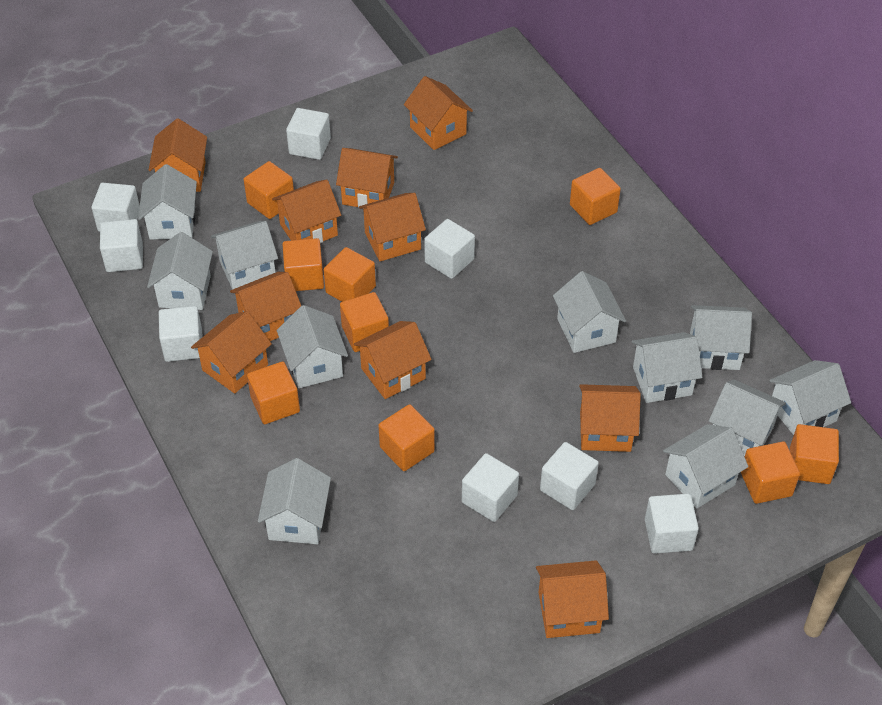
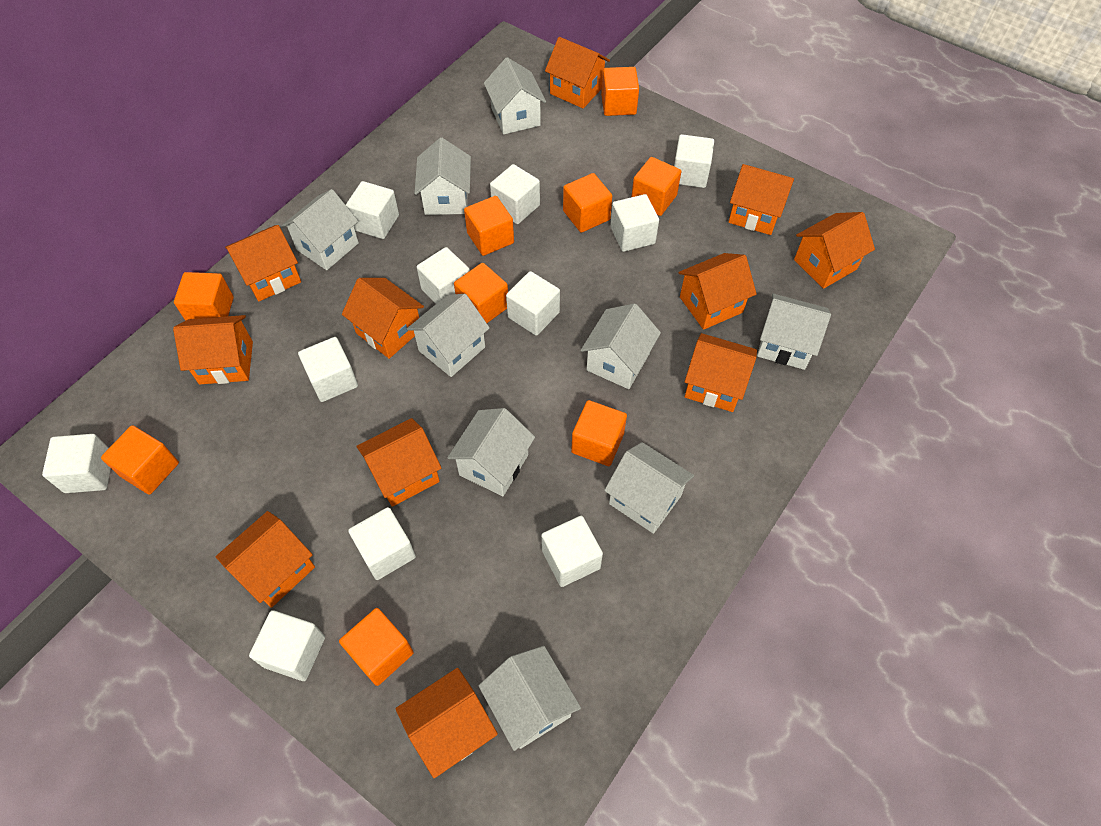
orange house: 10 -> 11
white cube: 8 -> 11
white house: 11 -> 9

